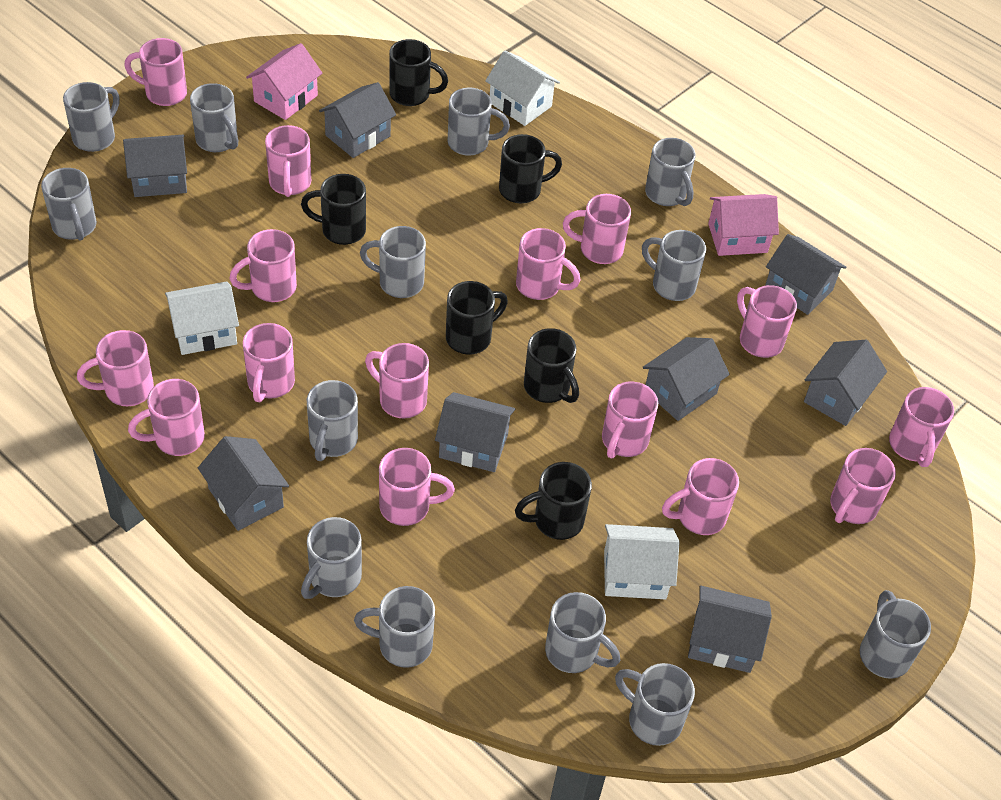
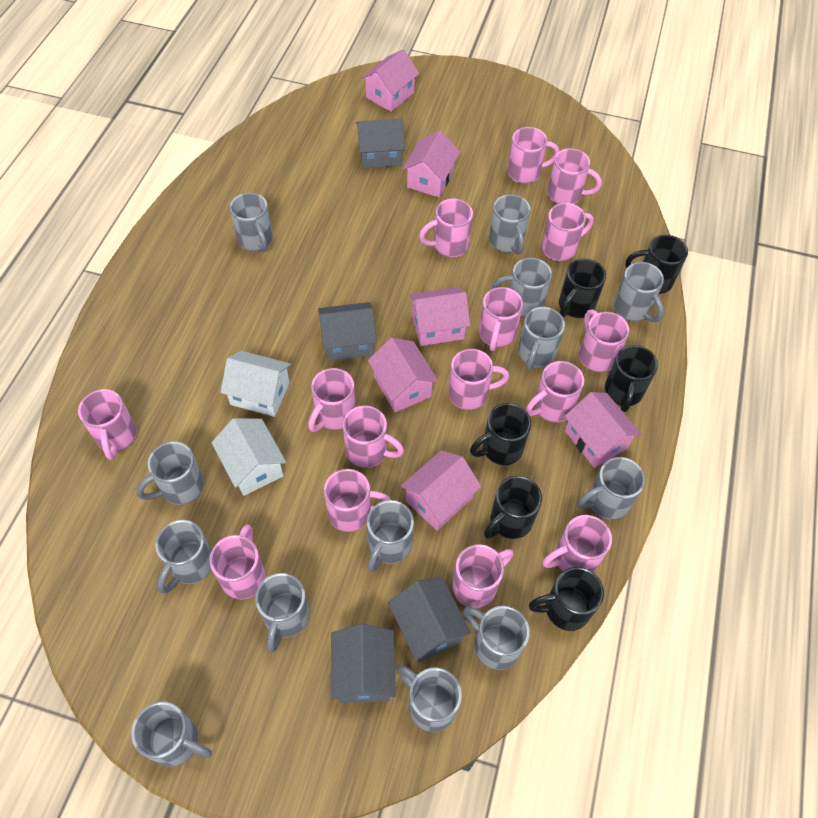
grey house: 8 -> 4
pink house: 2 -> 6
white house: 3 -> 2

